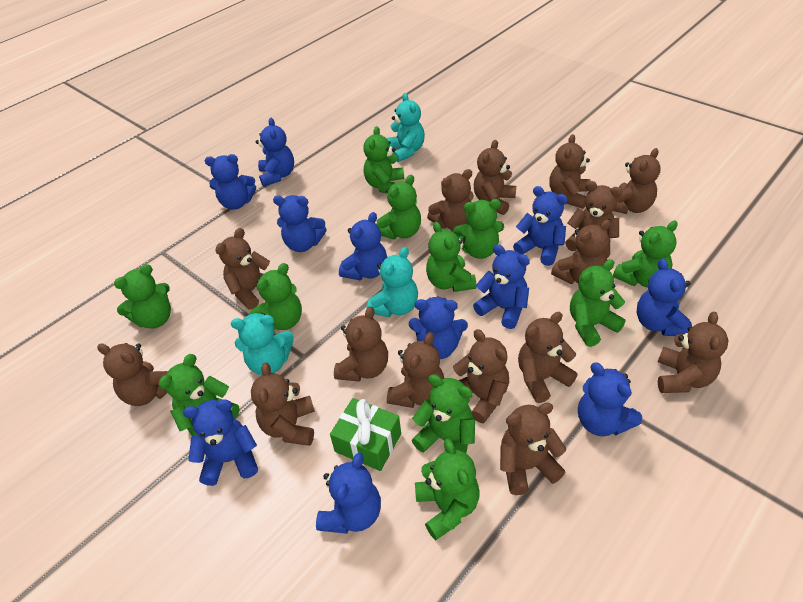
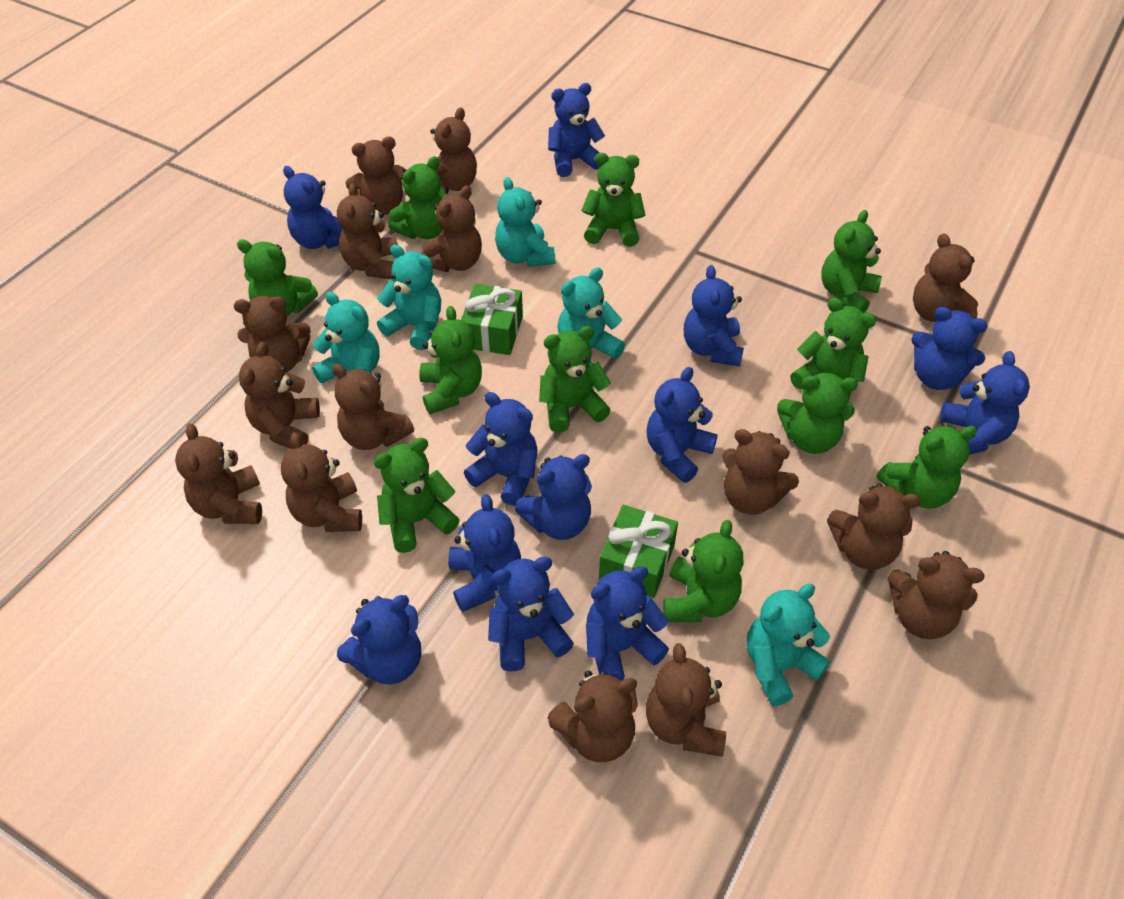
blue teddy bear: 11 -> 12
green gift: 1 -> 2
turquoise teddy bear: 3 -> 5

